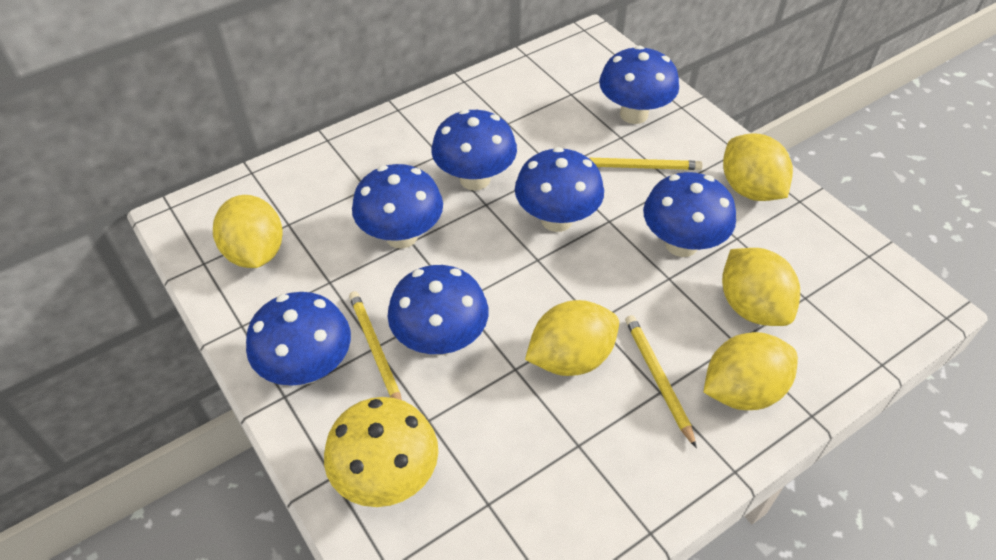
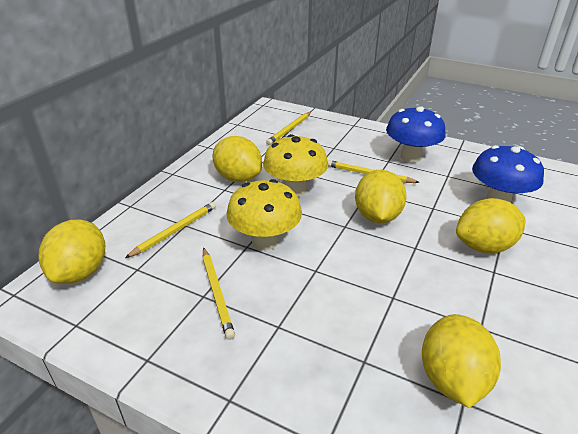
blue mushroom: 7 -> 2
yellow mushroom: 1 -> 2
yellow pencil: 3 -> 4

